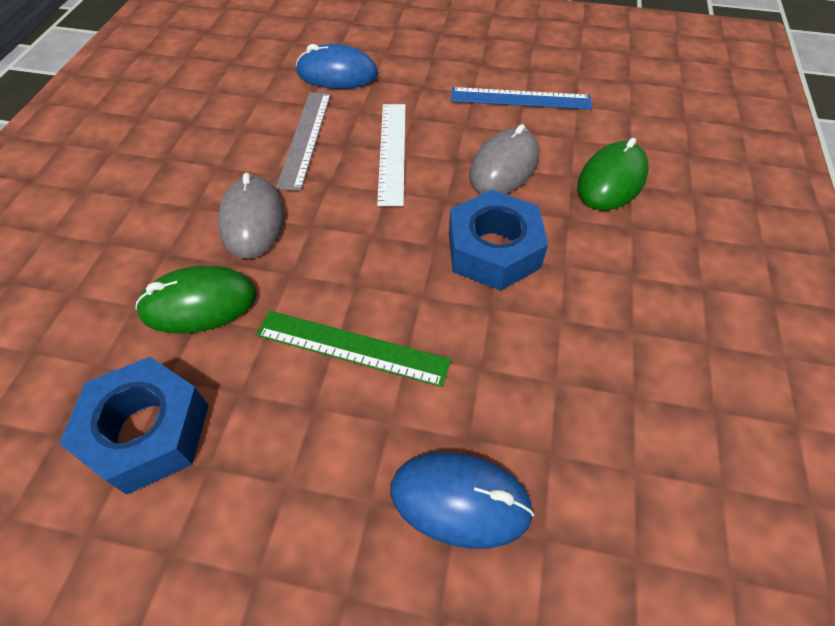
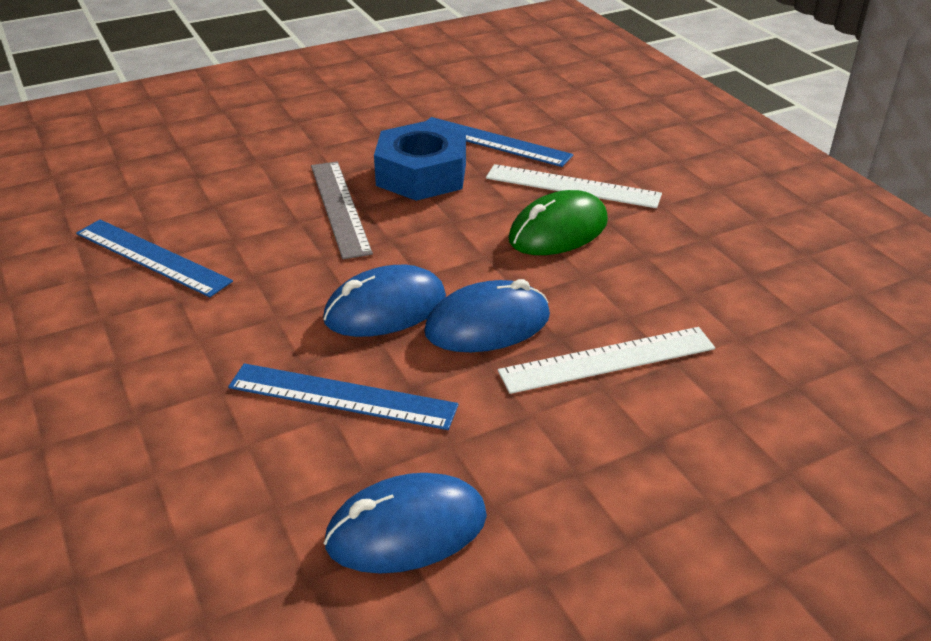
blue mouse: 2 -> 3
blue nut: 2 -> 1
blue ruler: 1 -> 3
green mouse: 2 -> 1
green ruler: 1 -> 0
grey mouse: 2 -> 0
white ruler: 1 -> 2

